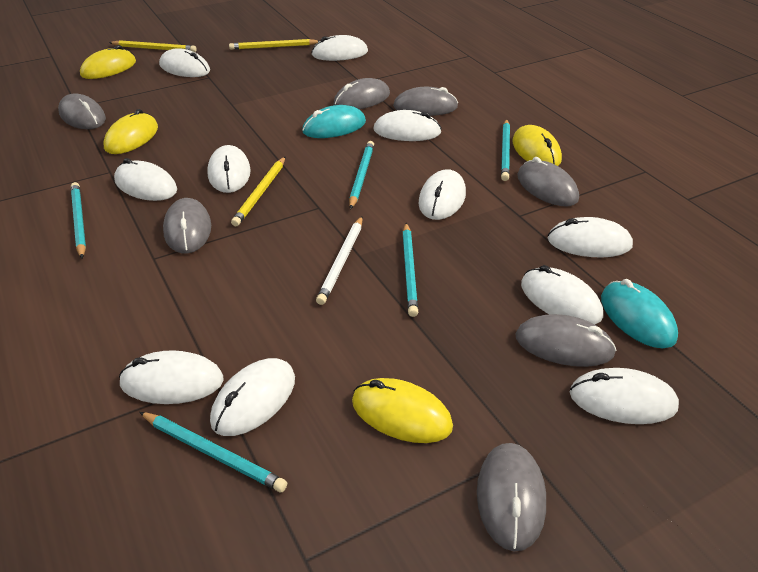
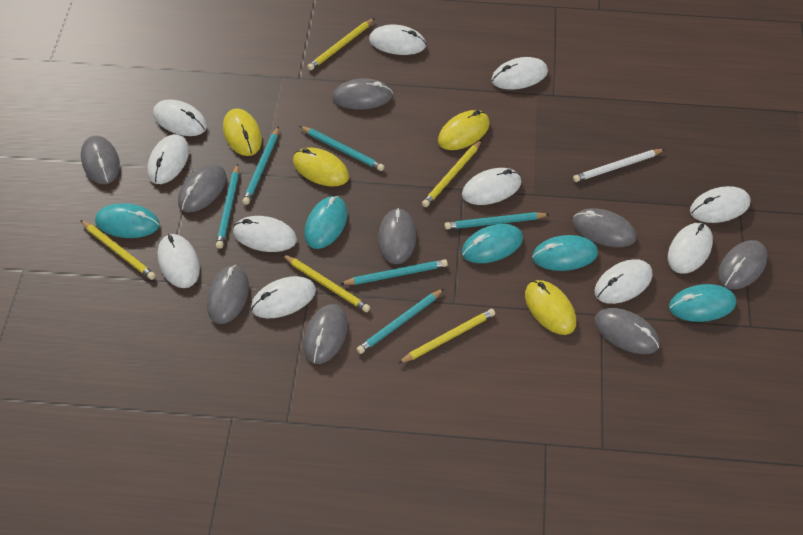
grey mouse: 7 -> 9
turquoise mouse: 2 -> 5
turquoise pencil: 5 -> 6
yellow pencil: 3 -> 5

